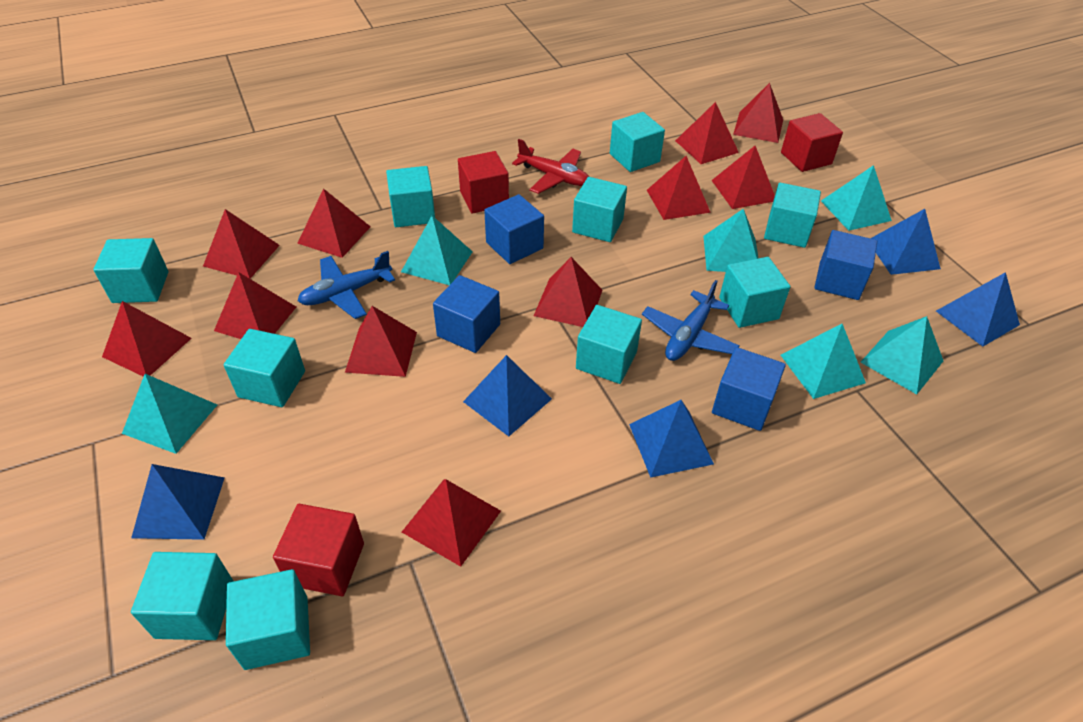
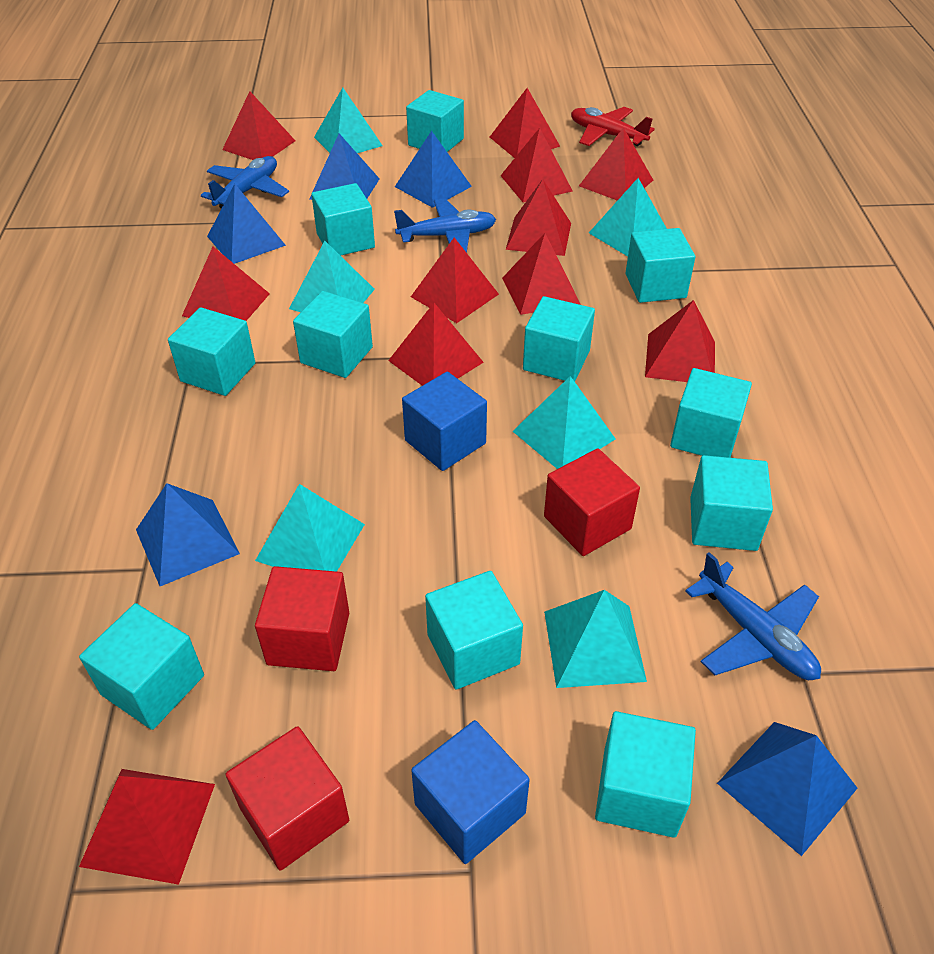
blue cube: 4 -> 2
blue plane: 2 -> 3
turquoise cube: 10 -> 11

